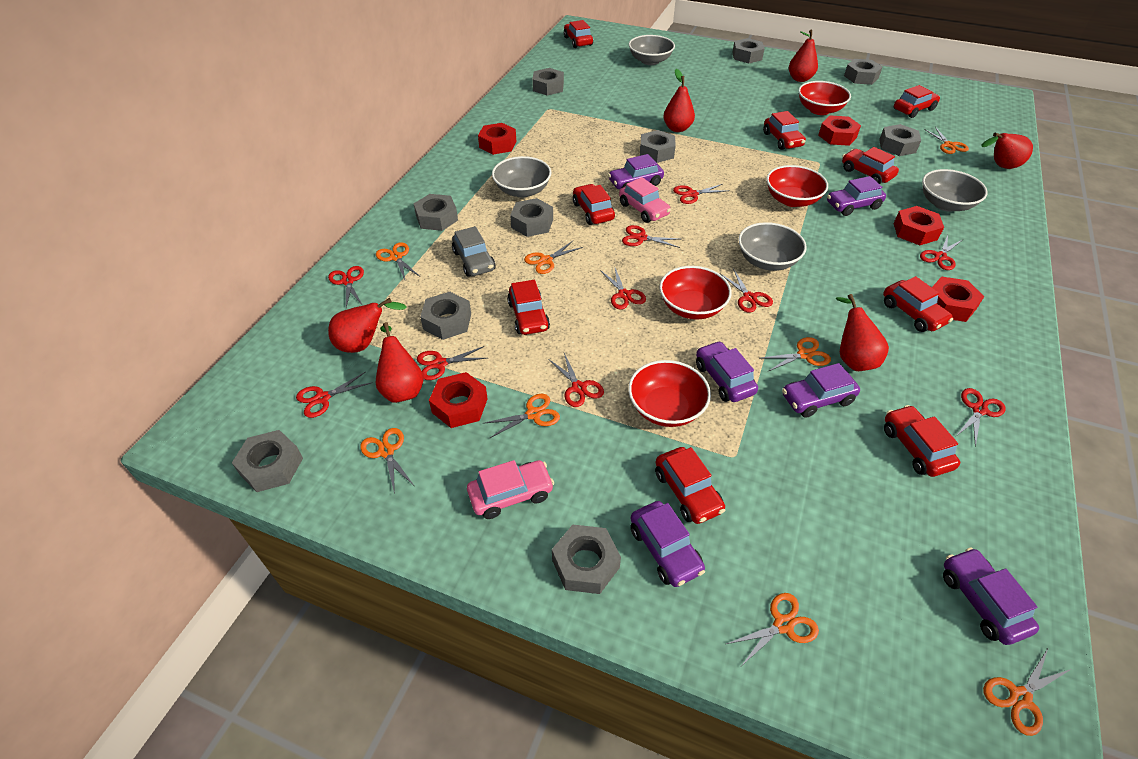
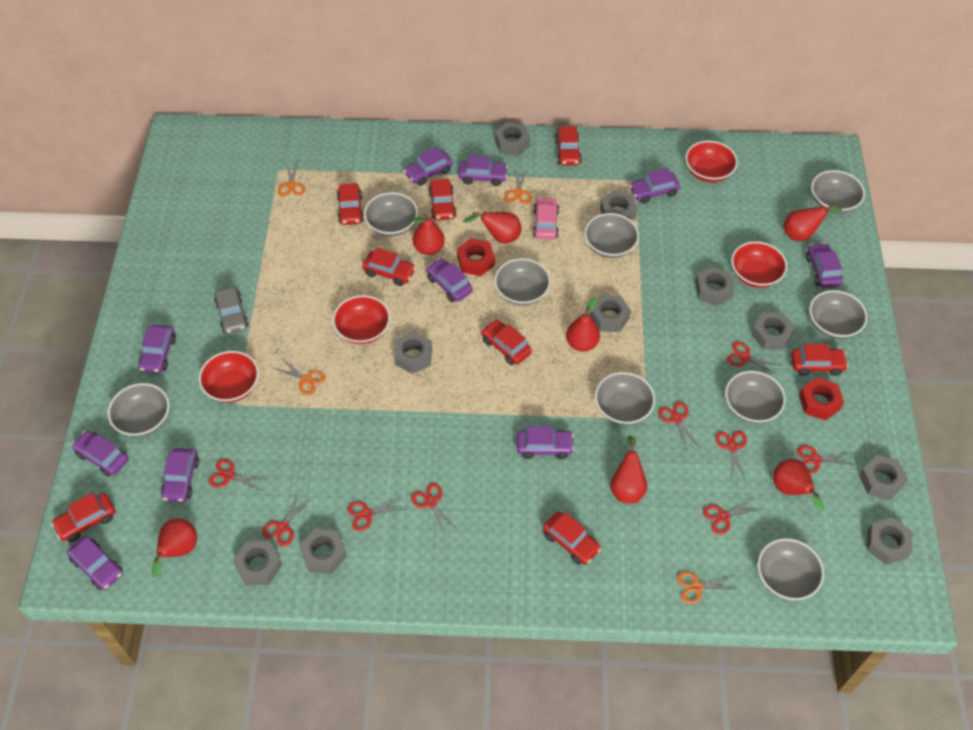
grey bowl: 4 -> 9
orange scissors: 8 -> 4
pink car: 2 -> 1
purple car: 6 -> 10
red car: 9 -> 8
red nut: 5 -> 2
red pear: 6 -> 7
red scissors: 10 -> 9

